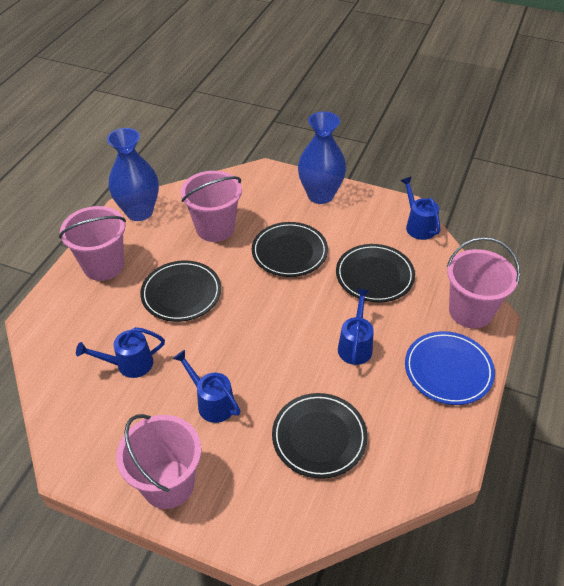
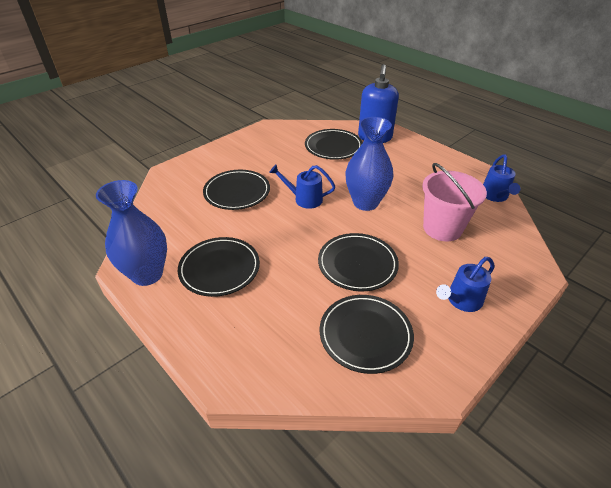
black plate: 4 -> 5
blue plate: 1 -> 0
blue soap dispenser: 0 -> 1
blue watering can: 4 -> 3
pink bucket: 4 -> 1

